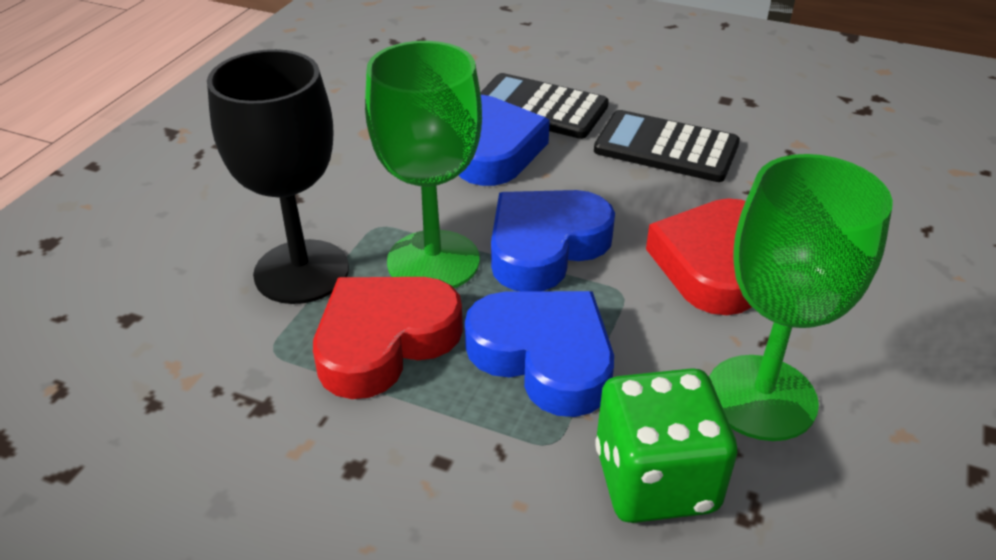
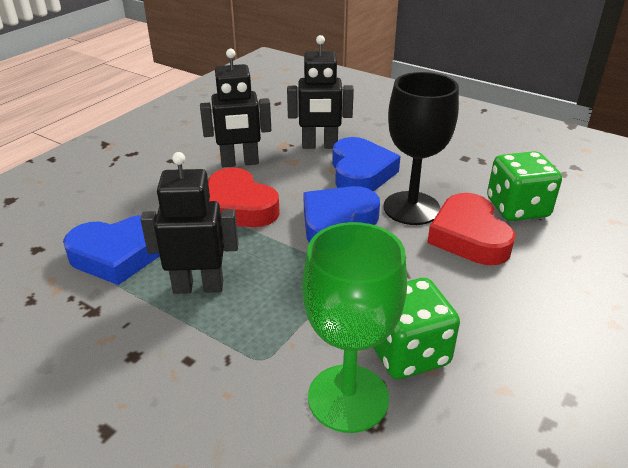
black calculator: 2 -> 0
black robot: 0 -> 3
green dice: 1 -> 2
green goblet: 2 -> 1

